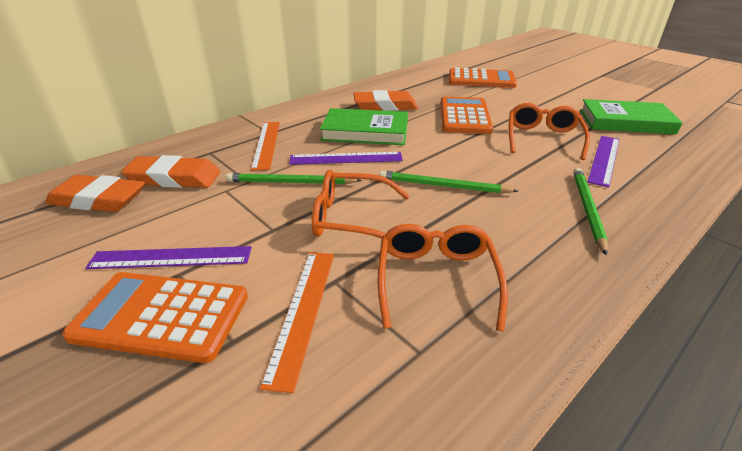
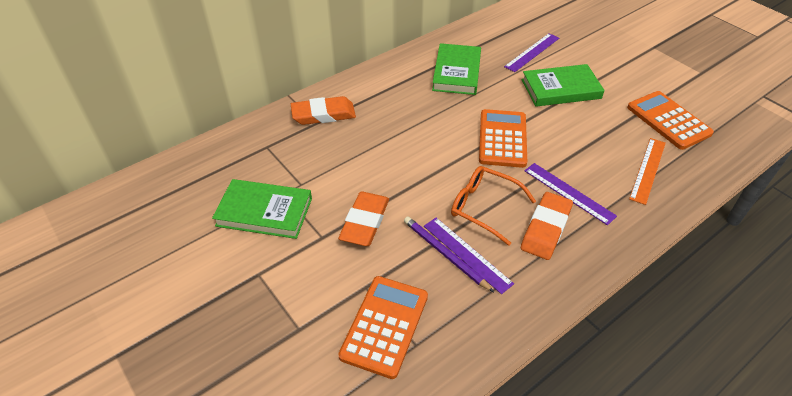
green book: 2 -> 3
green pencil: 3 -> 0
orange glasses: 3 -> 1
orange ruler: 2 -> 1
purple pencil: 0 -> 1

